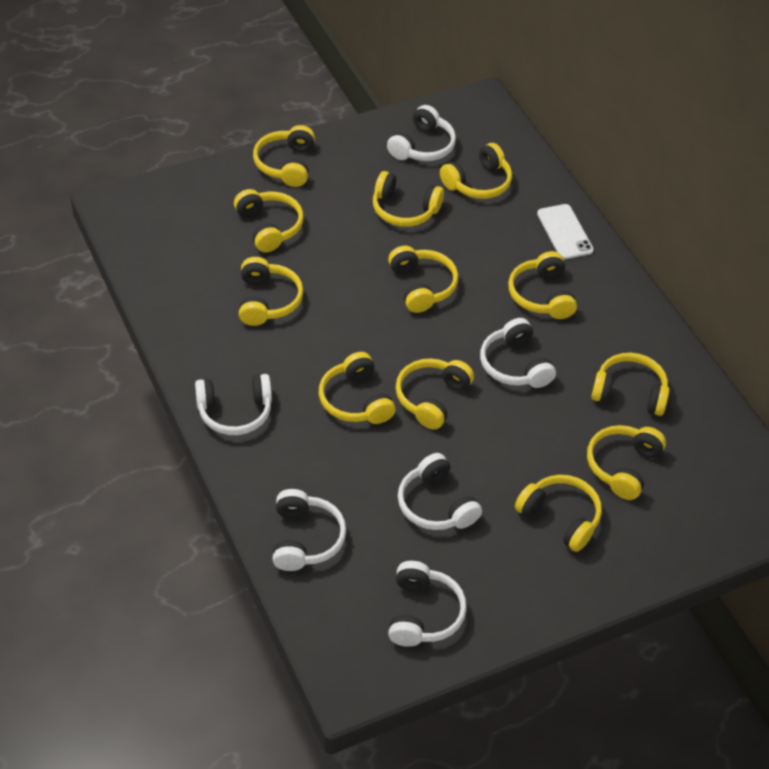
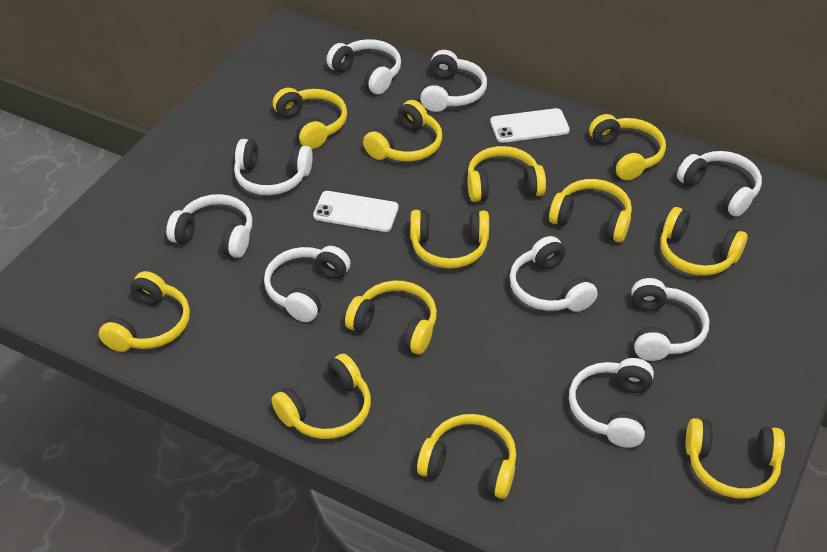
white headphones: 6 -> 9
white phone: 1 -> 2

